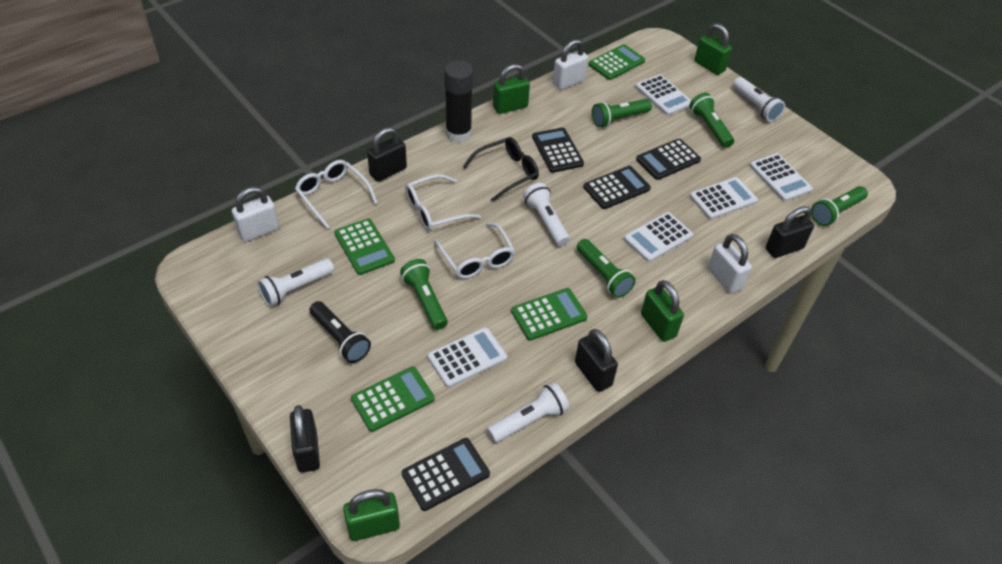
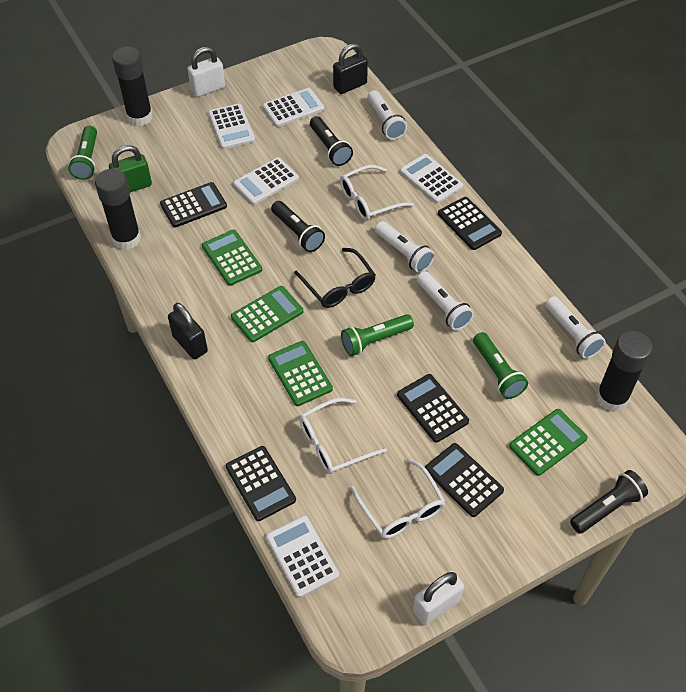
black calculator: 4 -> 5
black flashlight: 1 -> 3
black glue stick: 1 -> 3
black padlock: 4 -> 2
green flashlight: 5 -> 3
green padlock: 4 -> 1
white padlock: 3 -> 2

